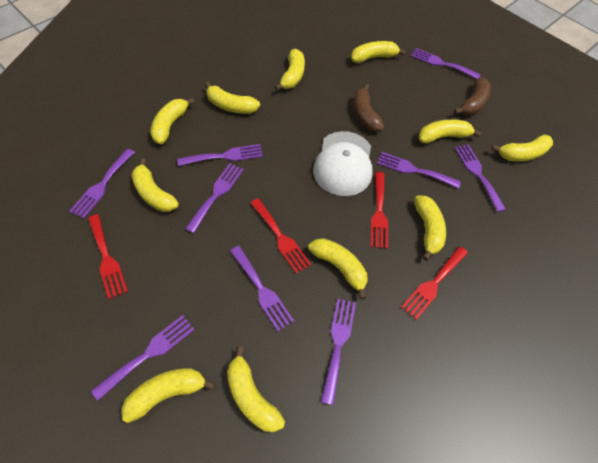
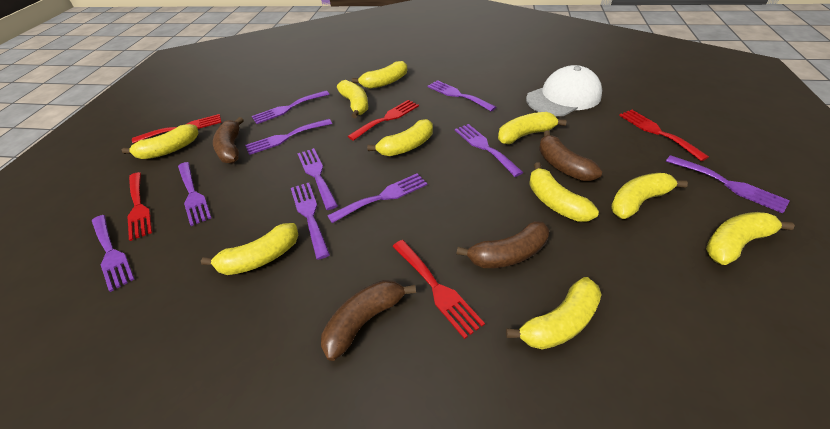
brown banana: 2 -> 4
purple fork: 9 -> 10
red fork: 4 -> 5
yellow banana: 11 -> 10

